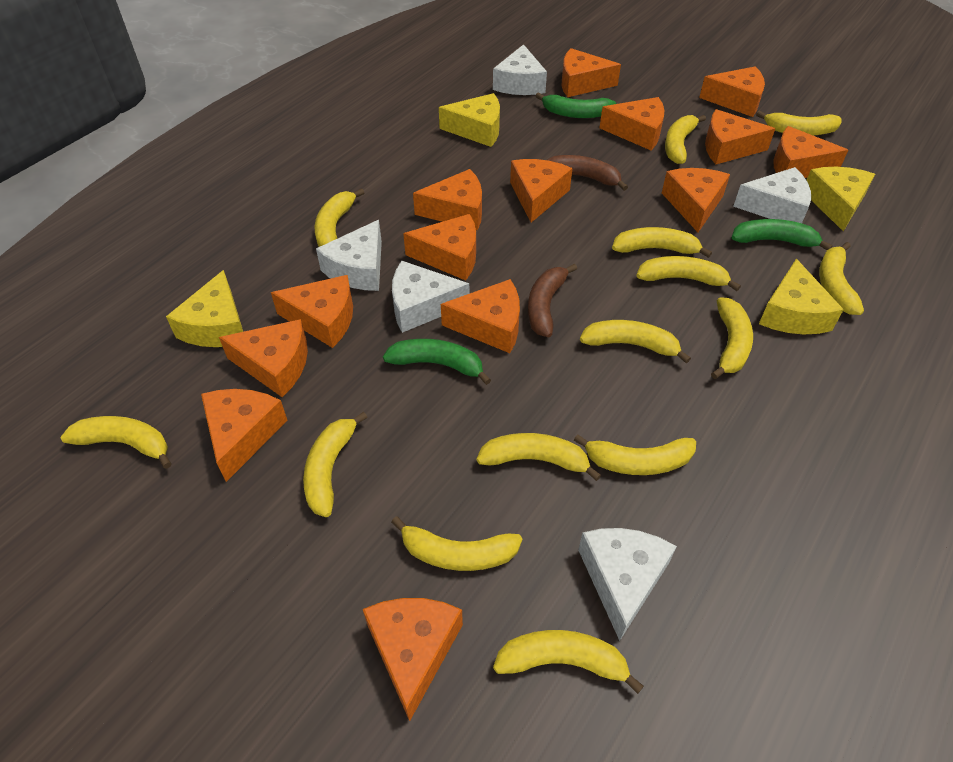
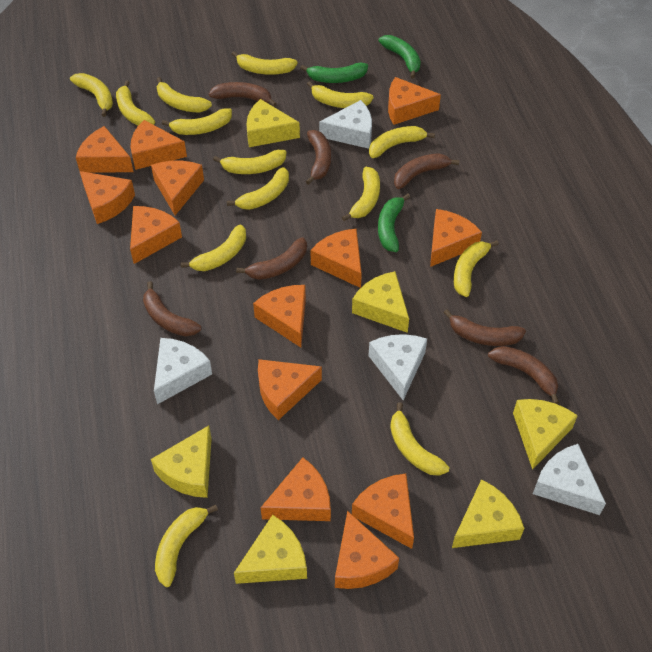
brown banana: 2 -> 7
orange cheese: 14 -> 13
white cheese: 5 -> 4
yellow cheese: 4 -> 6

